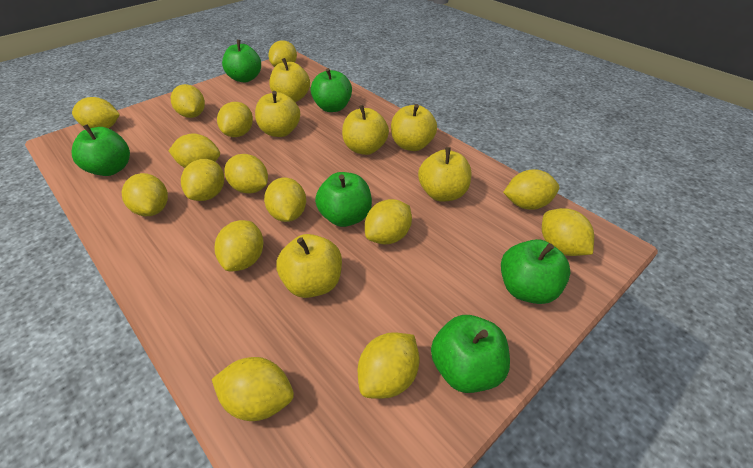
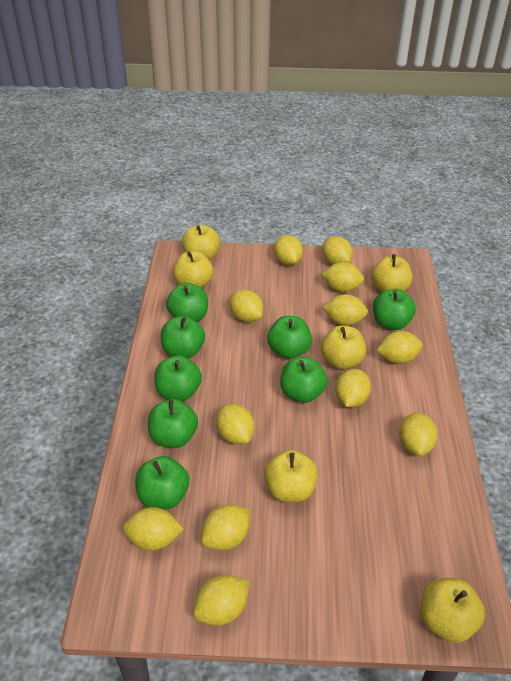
green apple: 6 -> 8
yellow lemon: 15 -> 12

